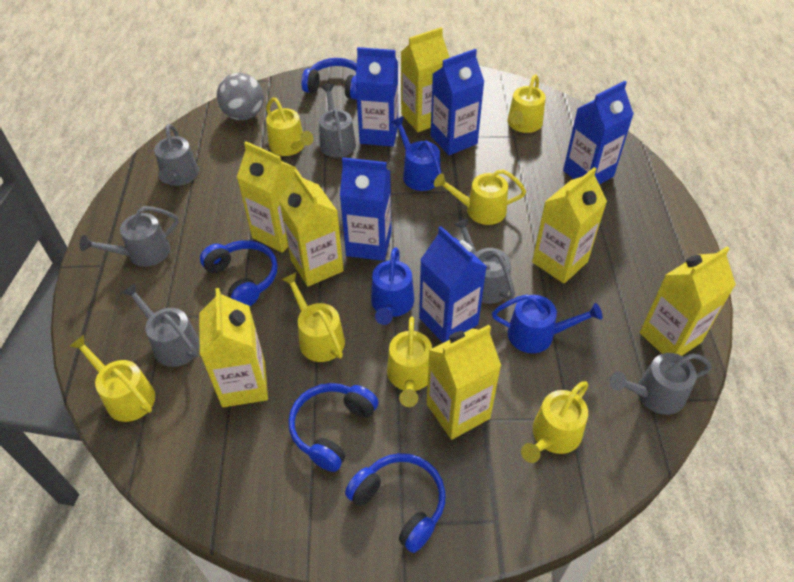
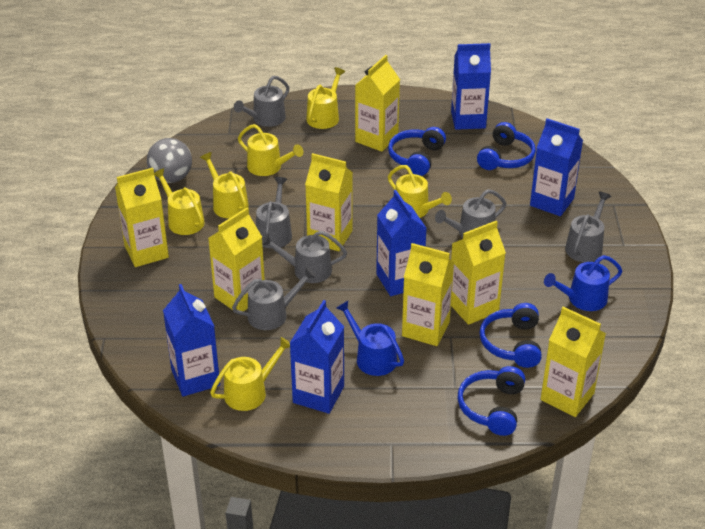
blue watering can: 3 -> 2
yellow watering can: 7 -> 6

